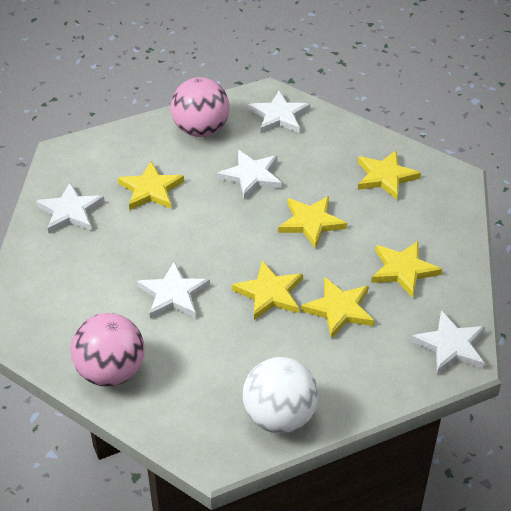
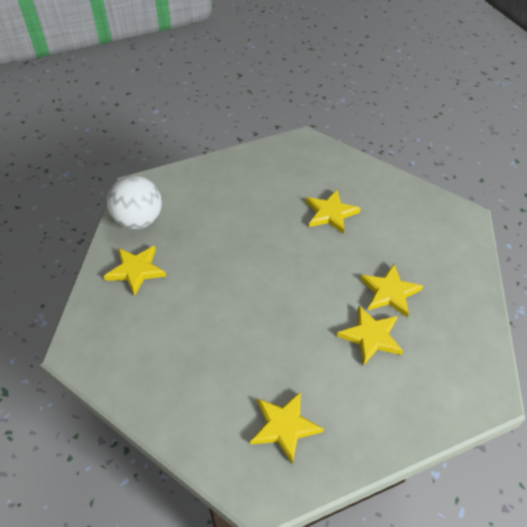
pink ball: 2 -> 0
white star: 5 -> 0
yellow star: 6 -> 5

